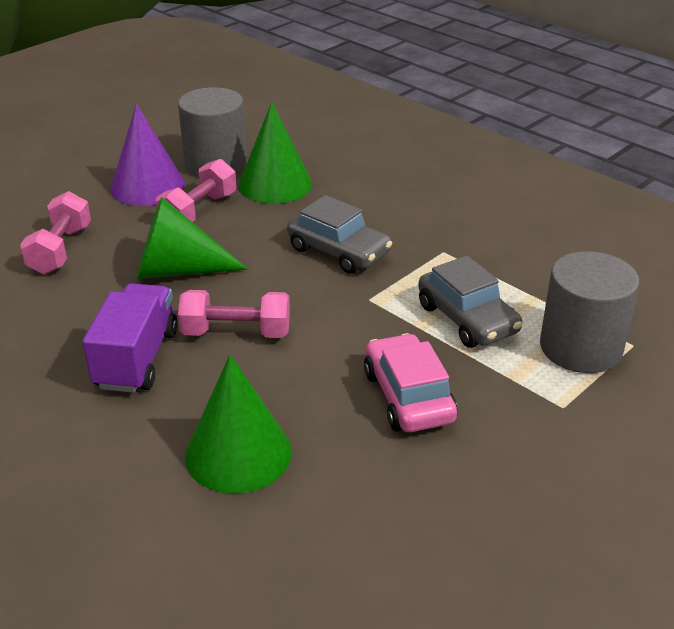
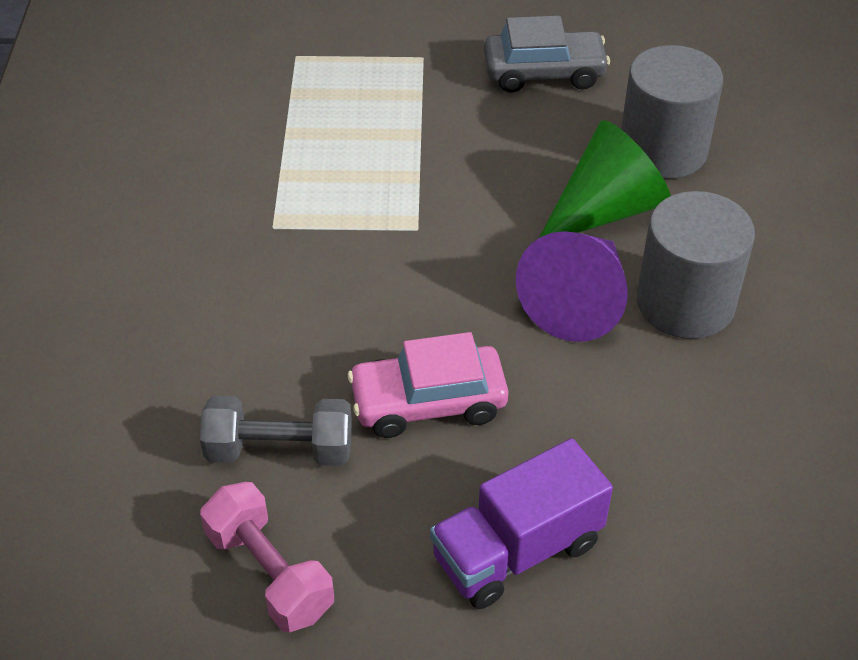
green cone: 3 -> 1
grey car: 2 -> 1
grey dumbbell: 0 -> 1
pink dumbbell: 3 -> 1

